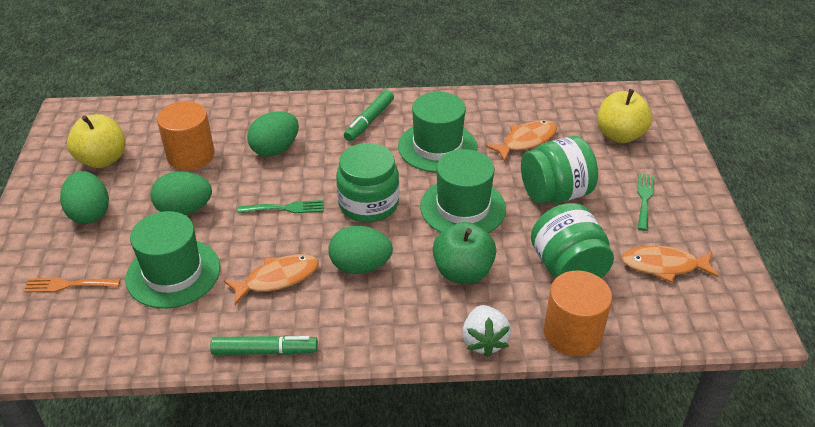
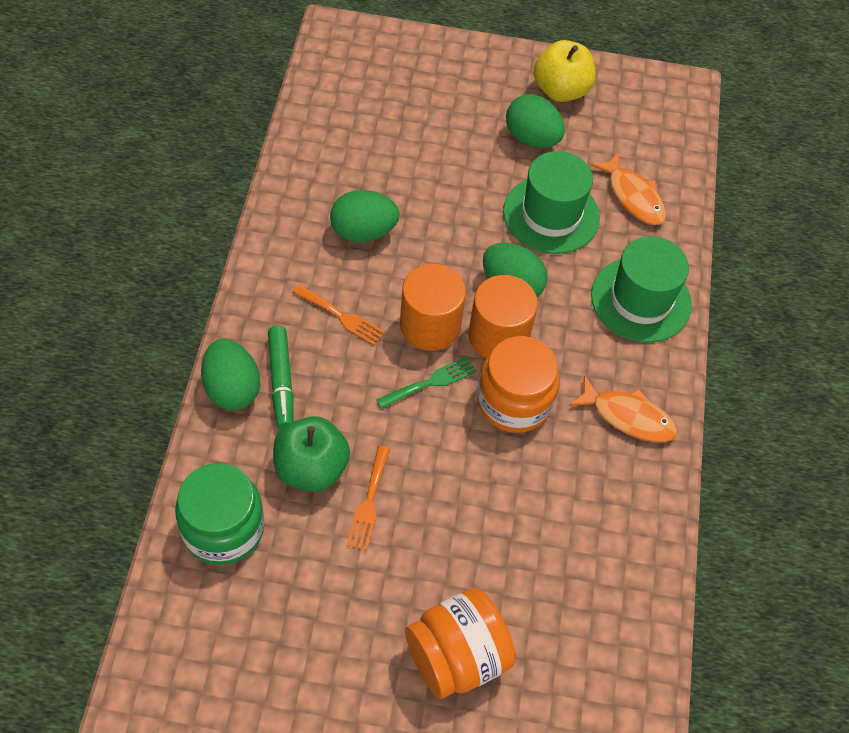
green fork: 2 -> 1
green hat: 3 -> 2
green jar: 3 -> 1
green marker: 2 -> 1
orange fish: 3 -> 2
orange fork: 1 -> 2
orange jar: 0 -> 2
white strawberry: 1 -> 0
yellow apple: 2 -> 1

